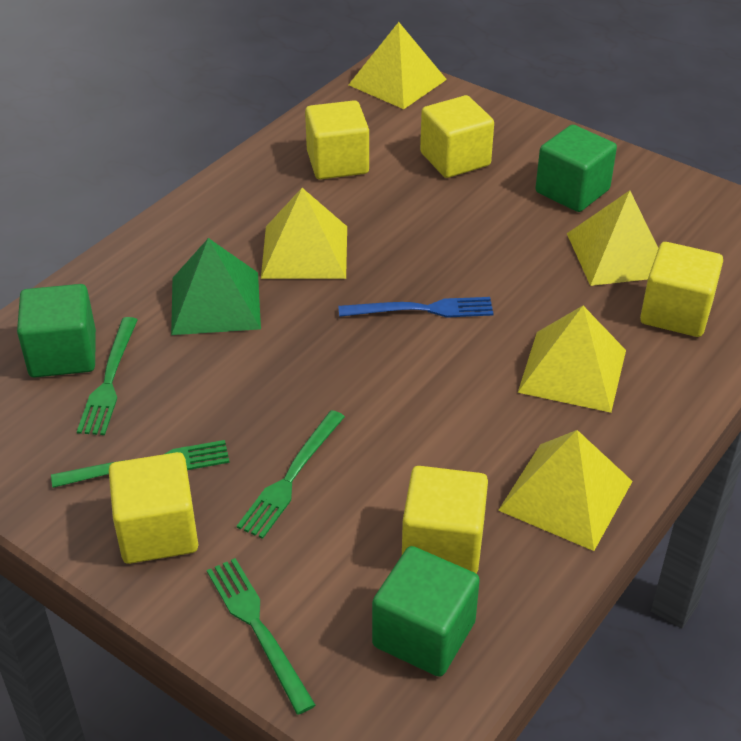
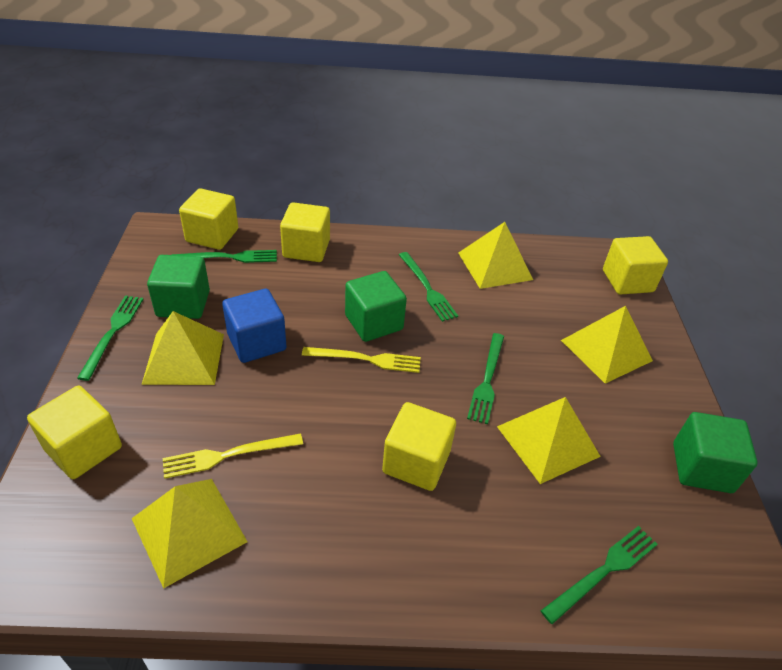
blue cube: 0 -> 1
blue fork: 1 -> 0
green fork: 4 -> 5
green pyramid: 1 -> 0
yellow fork: 0 -> 2

